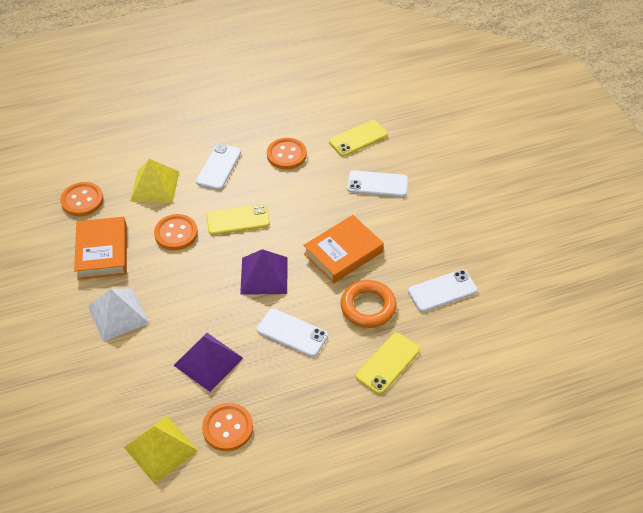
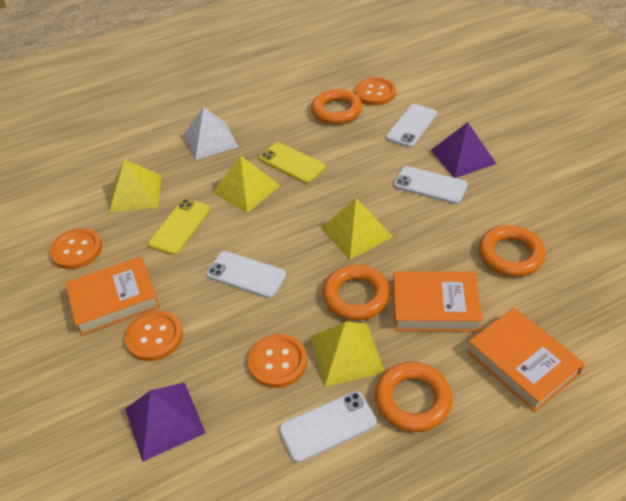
orange book: 2 -> 3
orange ring: 1 -> 4
yellow phone: 3 -> 2
yellow pyramid: 2 -> 4

